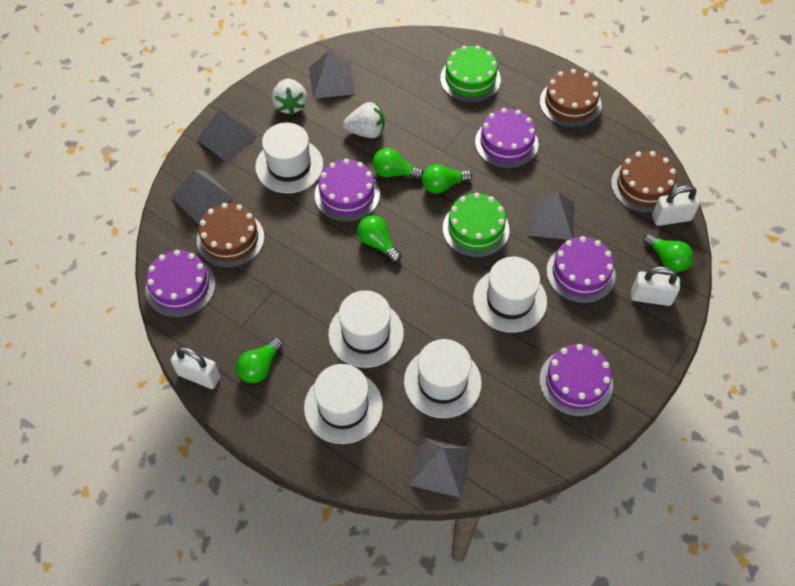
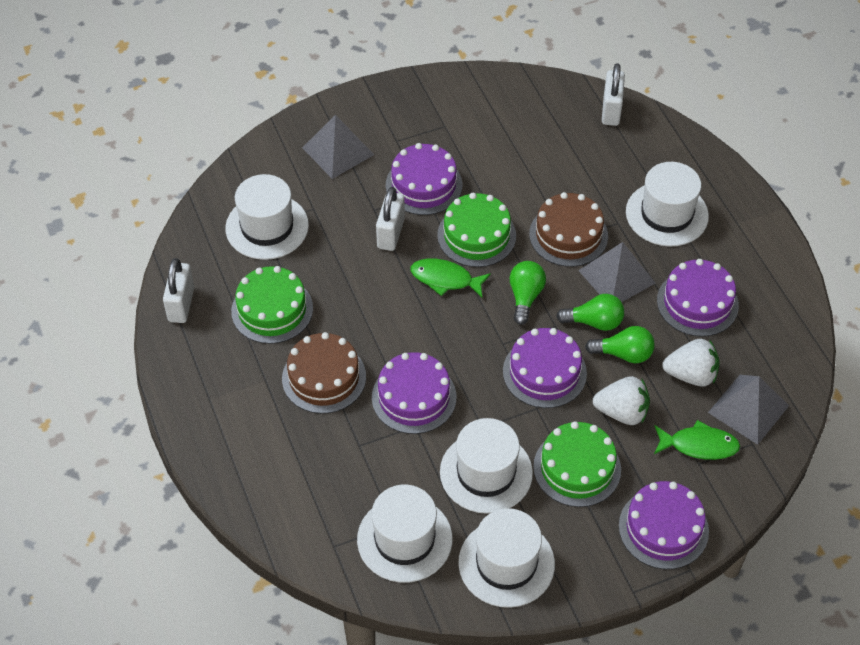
brown cake: 3 -> 2
green cake: 2 -> 3
green fish: 0 -> 2
green light bulb: 5 -> 3
grey pyramid: 5 -> 3

